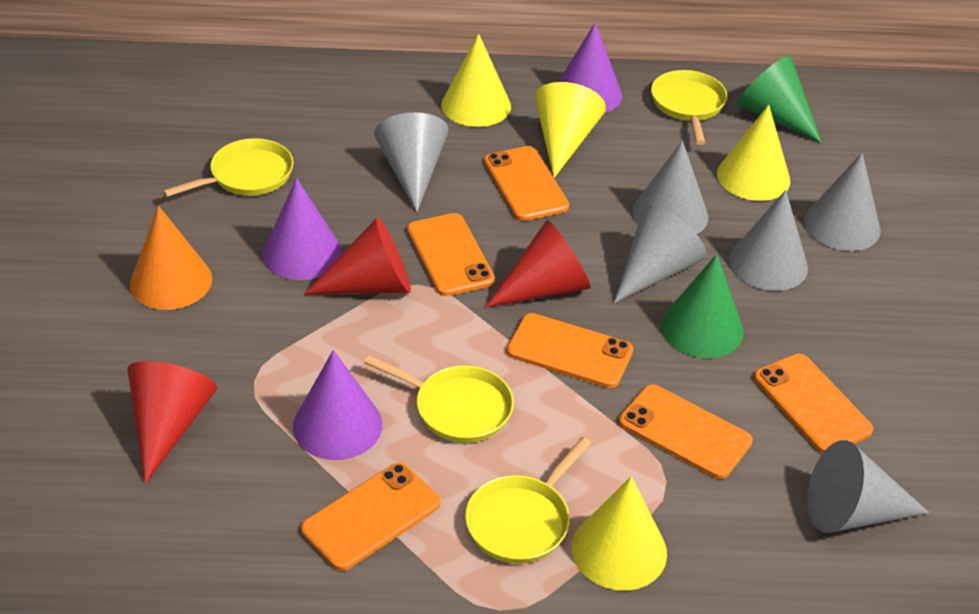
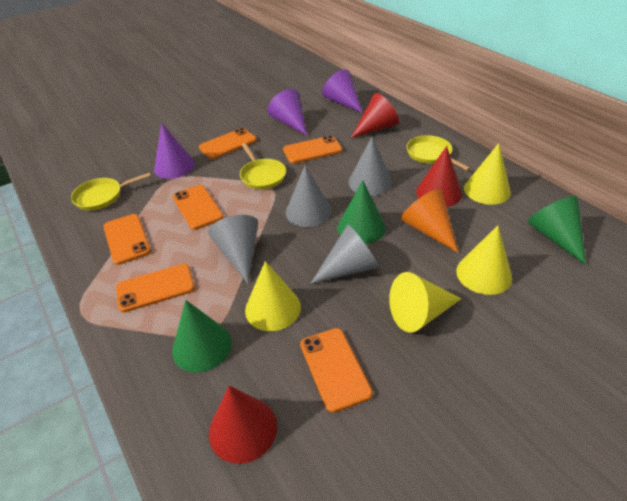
green cone: 2 -> 3
grey cone: 6 -> 4
yellow pan: 4 -> 3

